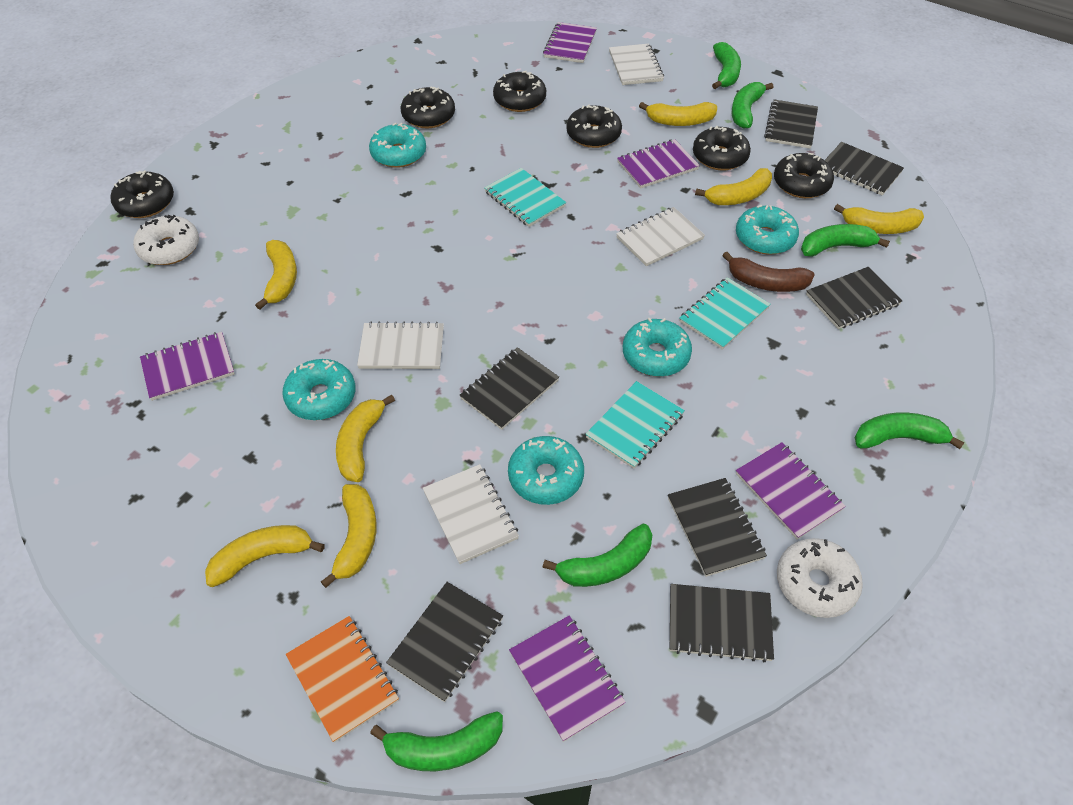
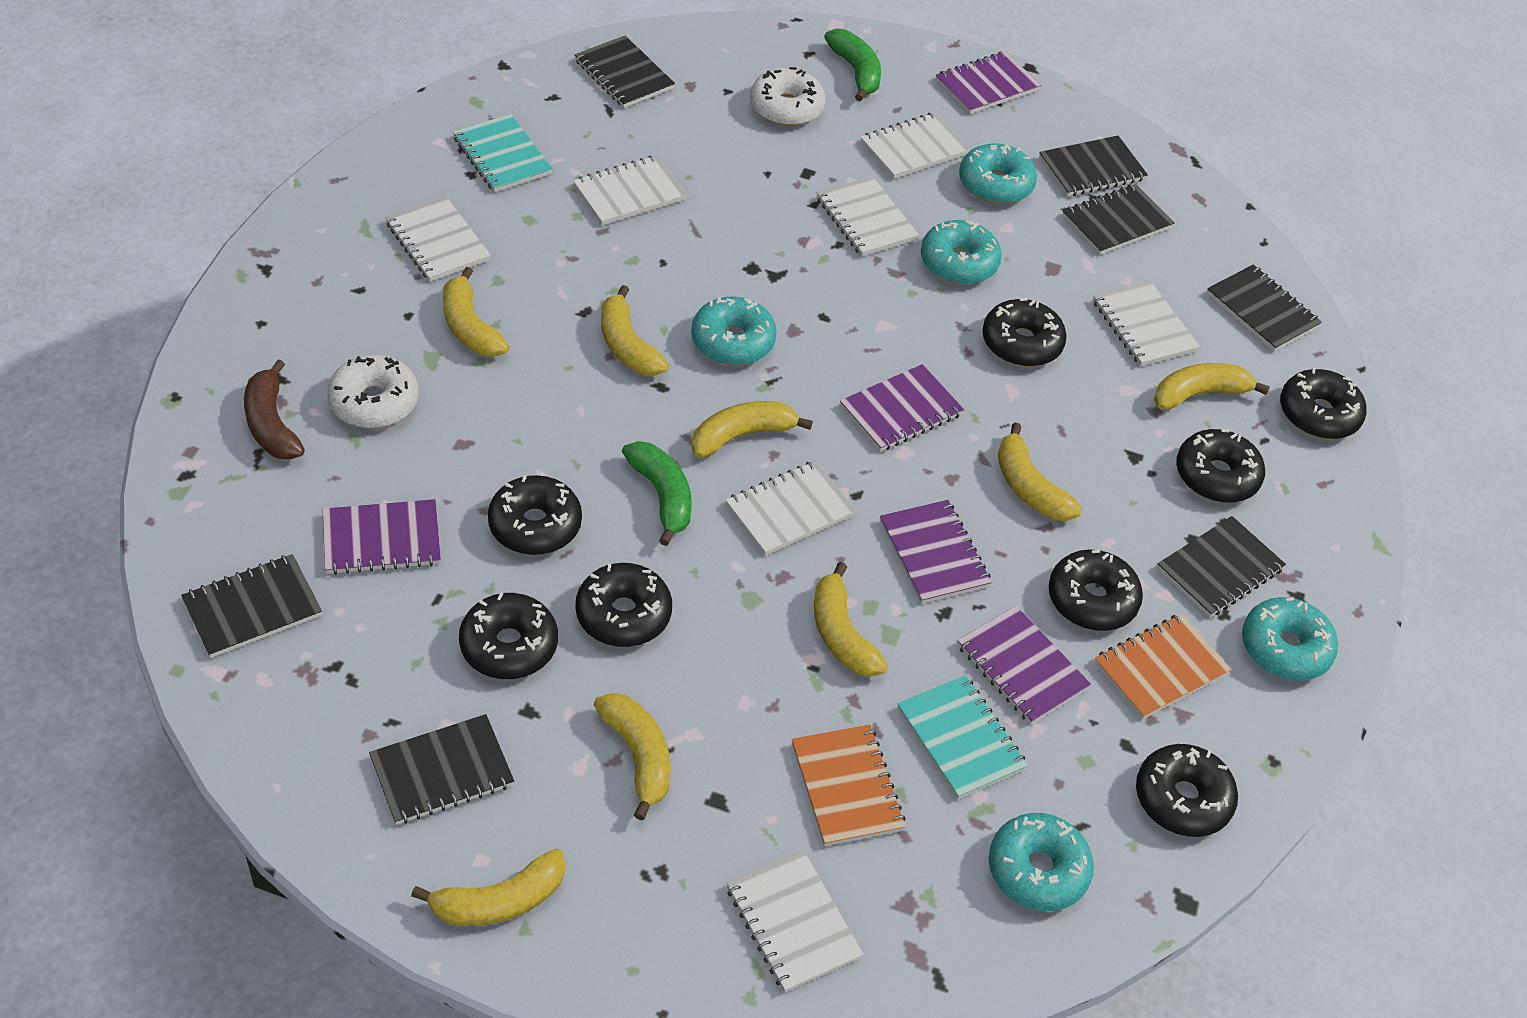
black donut: 6 -> 8
green banana: 6 -> 2
orange notebook: 1 -> 2
turquoise notebook: 3 -> 2
white notebook: 4 -> 7
yellow banana: 7 -> 8

